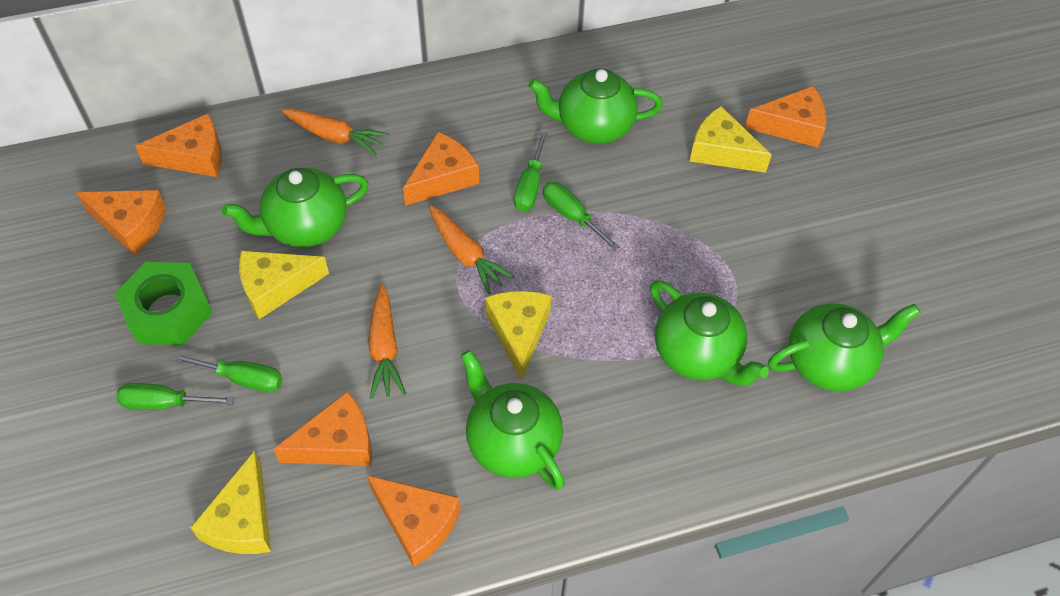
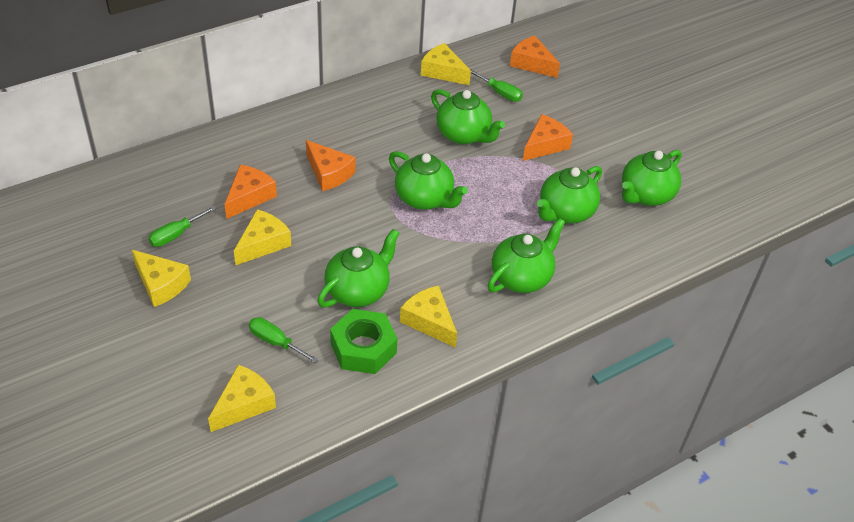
green screwdriver: 4 -> 3
green teapot: 5 -> 6
orange carrot: 3 -> 0
orange cheese: 6 -> 4
yellow cheese: 4 -> 5

